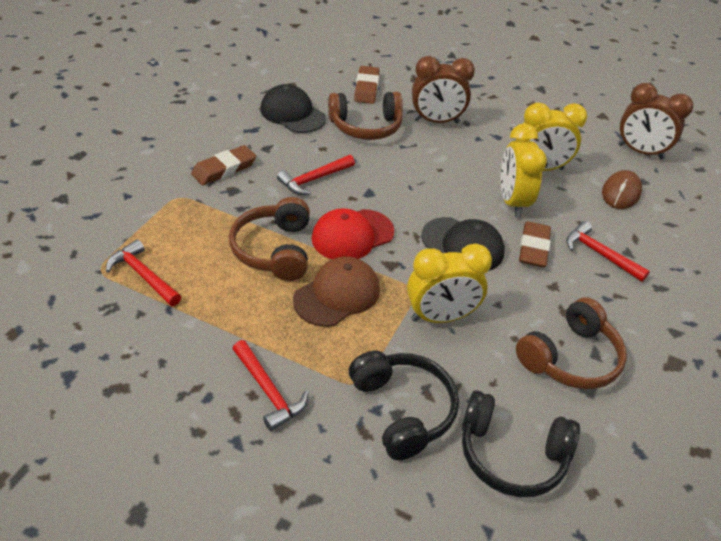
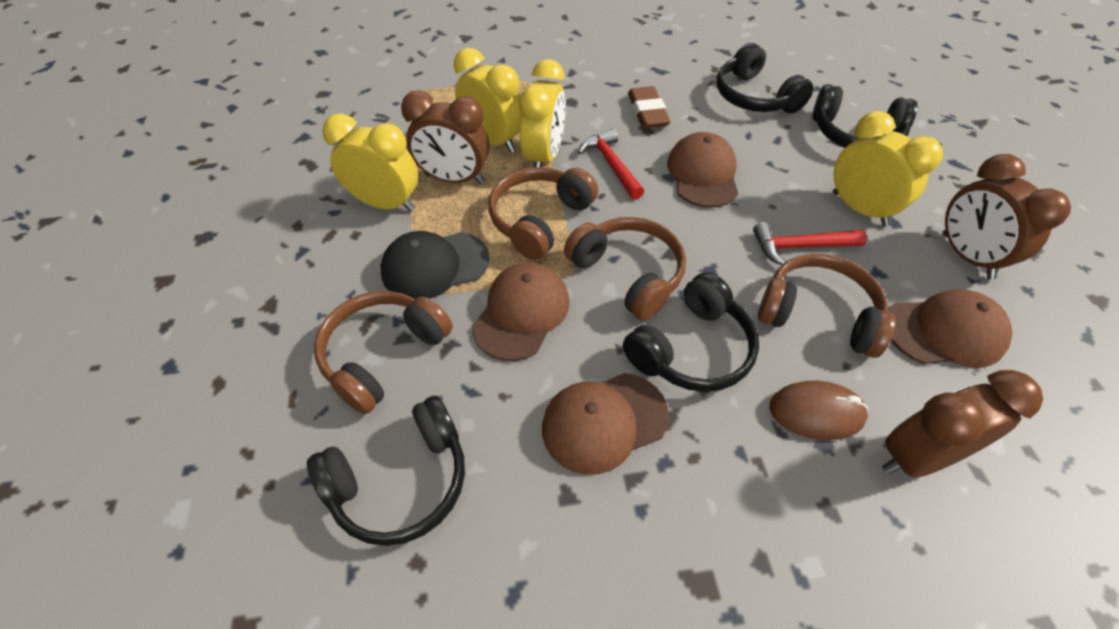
black cap: 2 -> 1
black headphones: 2 -> 4
brown cap: 1 -> 4
brown clock: 2 -> 3
brown eraser: 3 -> 1
brown headphones: 3 -> 4
red cap: 1 -> 0
red hammer: 4 -> 2
yellow clock: 3 -> 4

